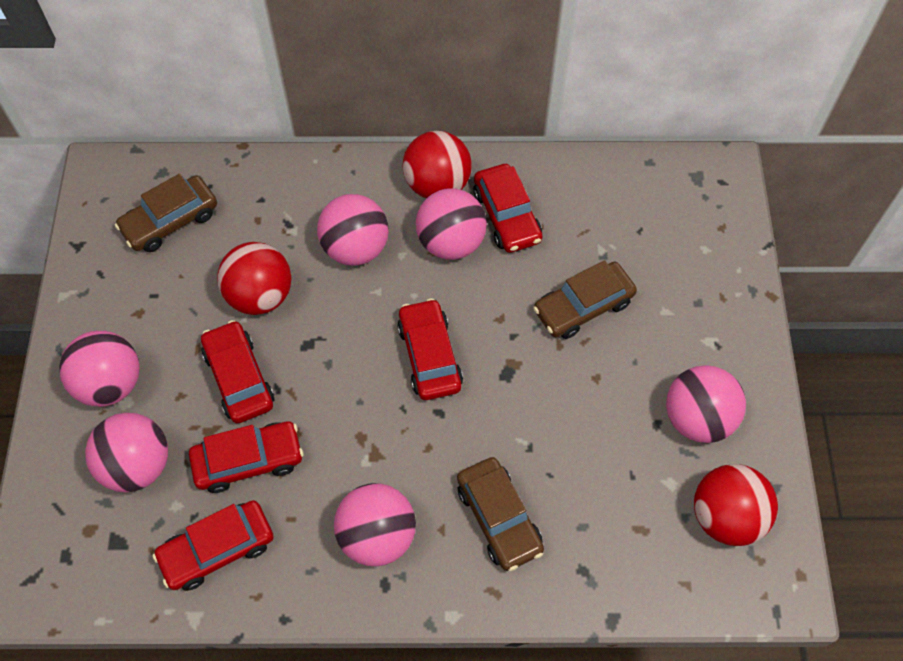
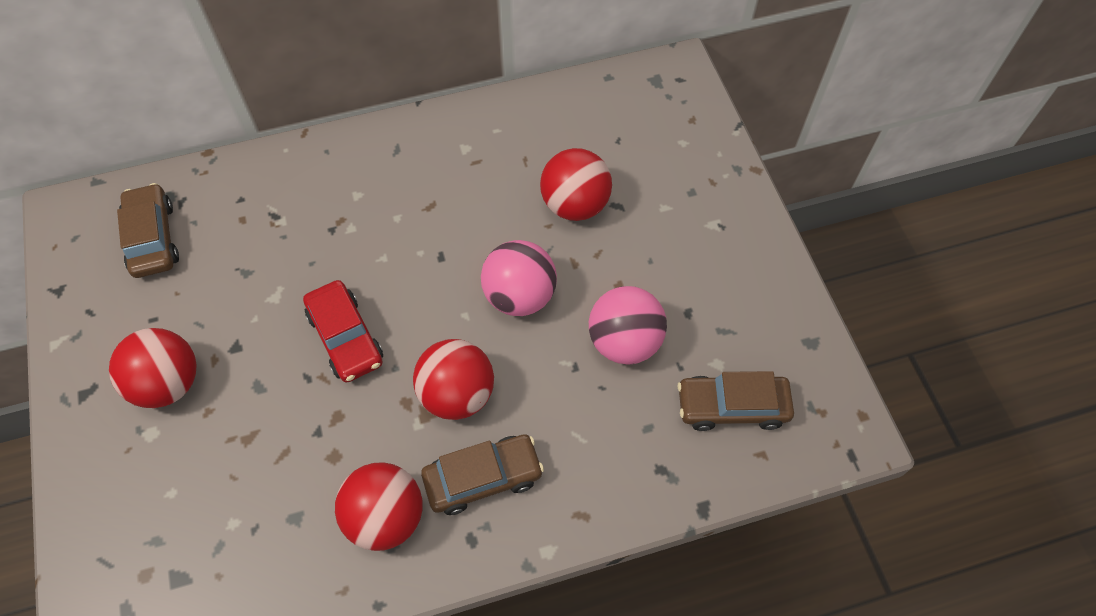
pink ball: 6 -> 2
red ball: 3 -> 4
red car: 5 -> 1

